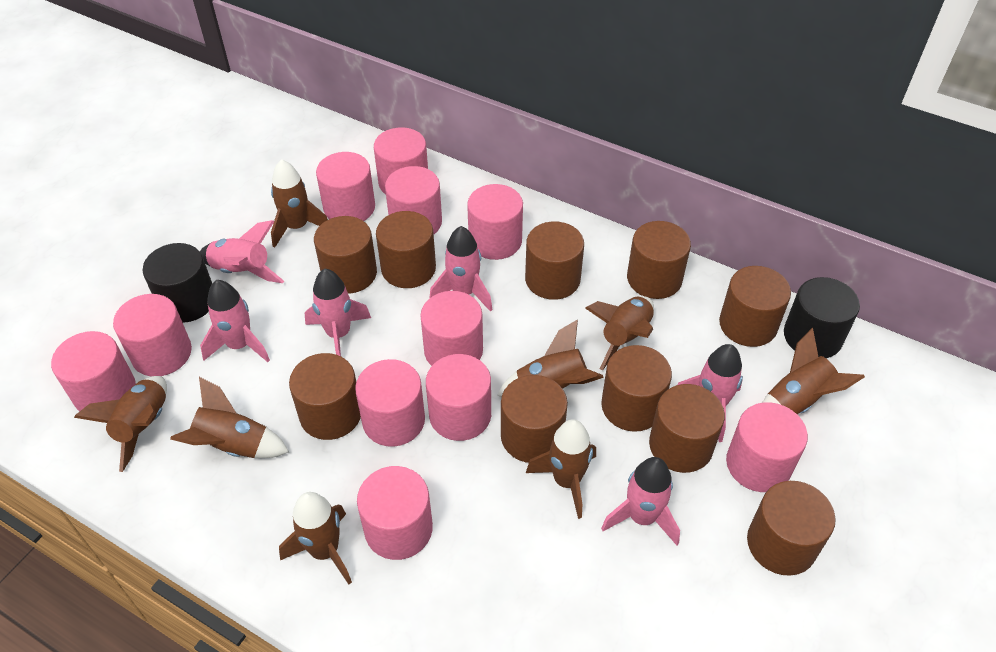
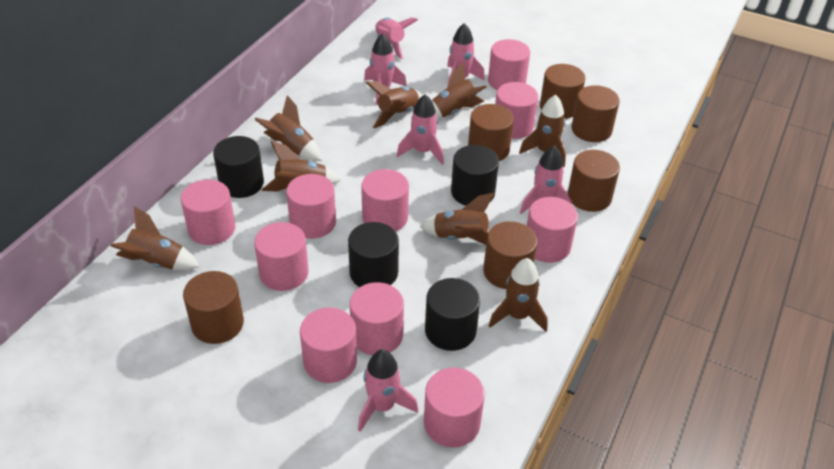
black cylinder: 2 -> 4
brown cylinder: 10 -> 6
pink cylinder: 11 -> 10

